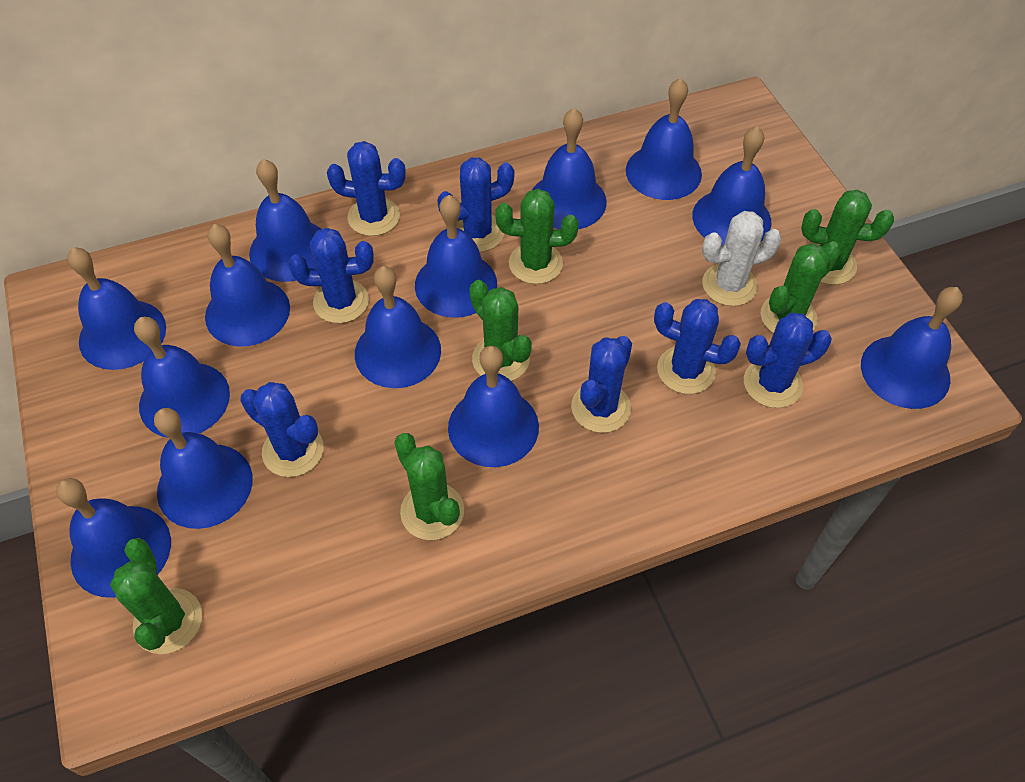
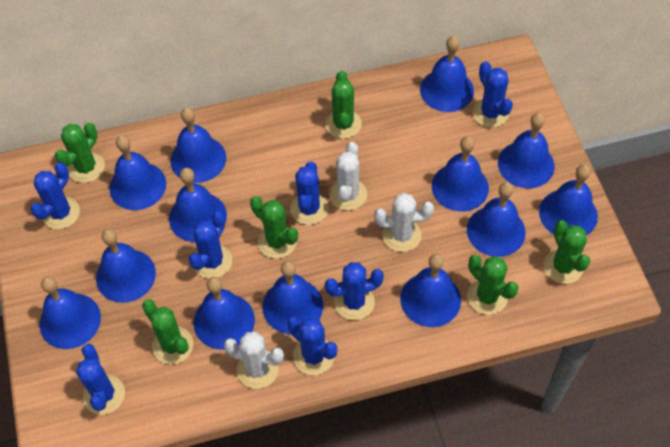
white cactus: 1 -> 3

